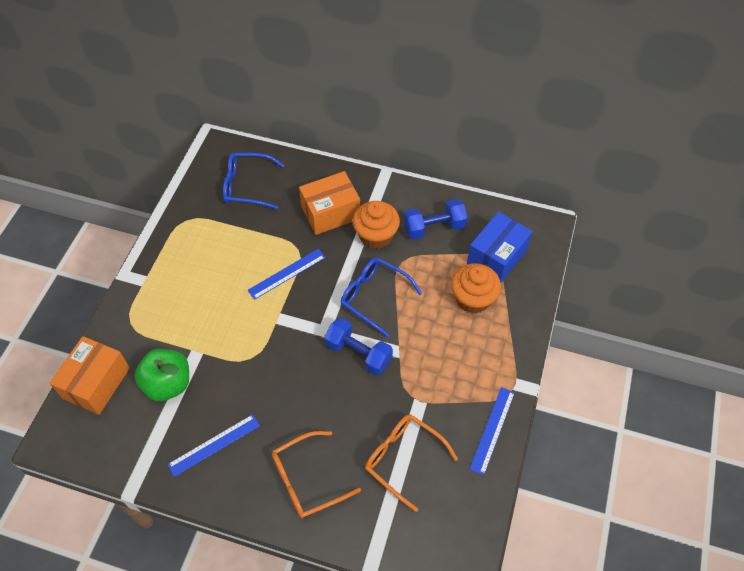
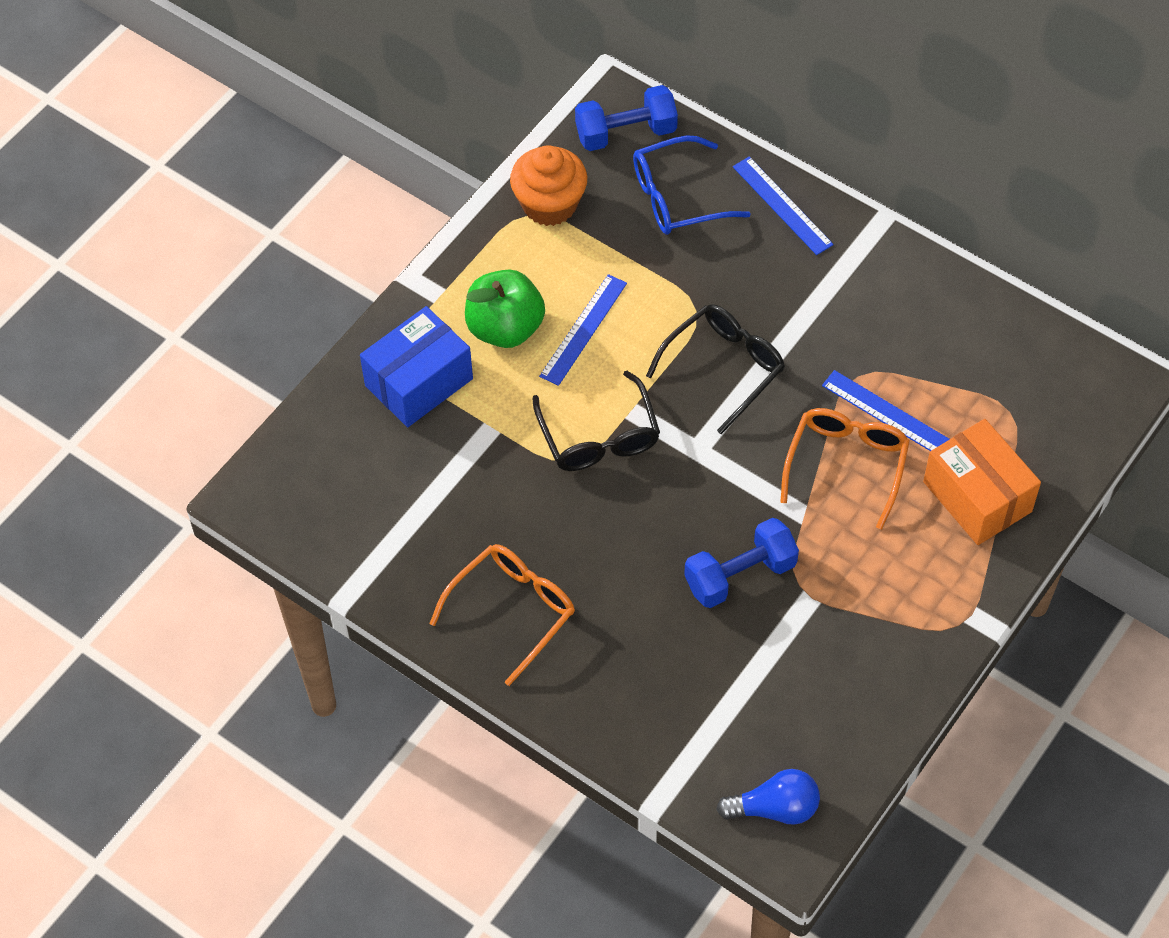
black glasses: 0 -> 2
blue glasses: 2 -> 1
blue light bulb: 0 -> 1
orange box: 2 -> 1
orange cupcake: 2 -> 1

